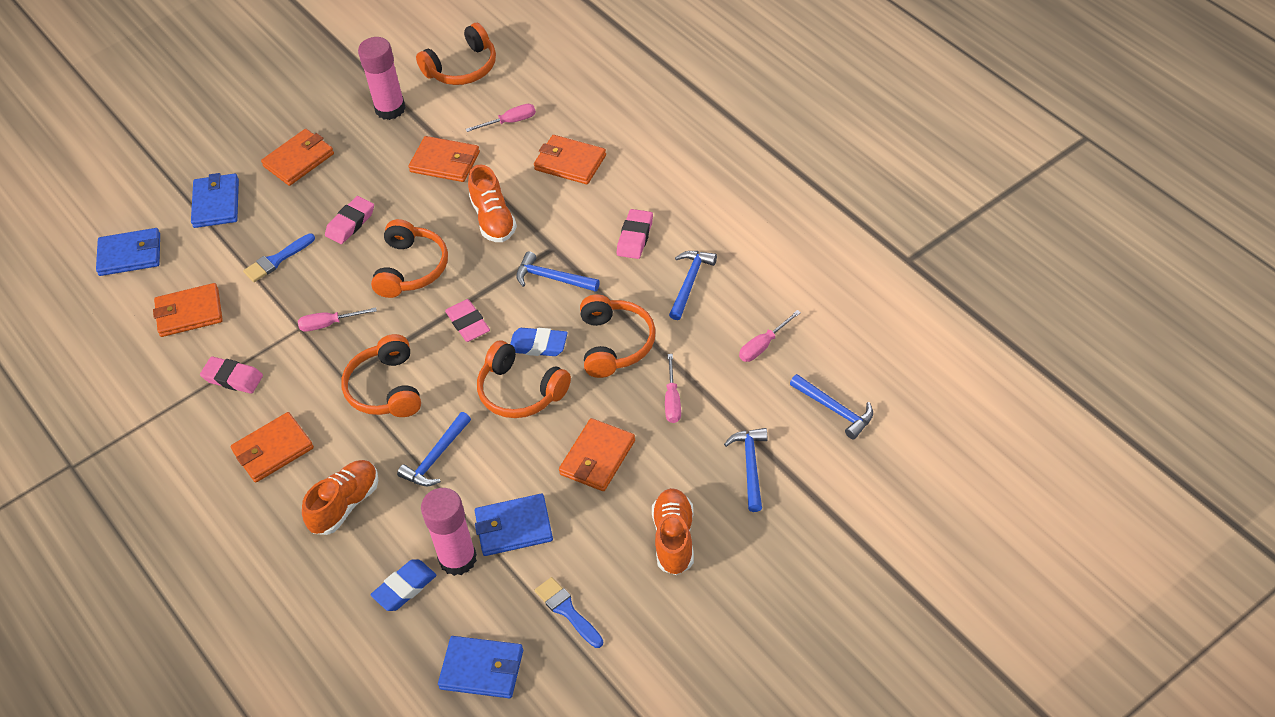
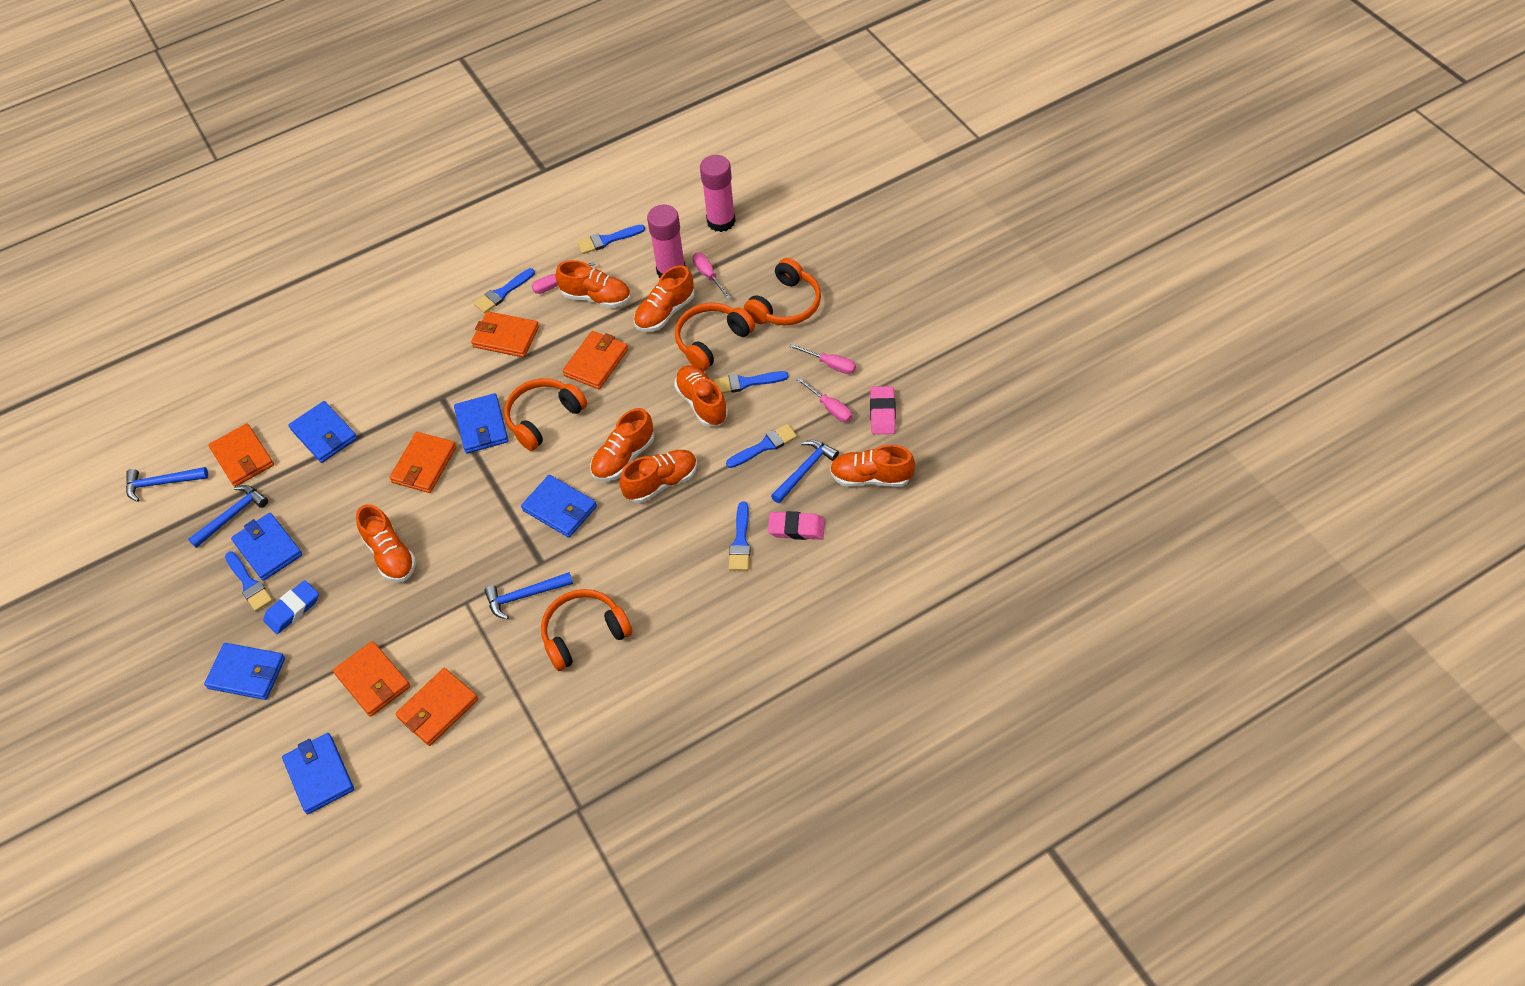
blue brush: 2 -> 6
blue eraser: 2 -> 1
blue hammer: 5 -> 4
blue wallet: 4 -> 6
orange headphones: 5 -> 4
orange shoe: 3 -> 7
pink eraser: 4 -> 2

